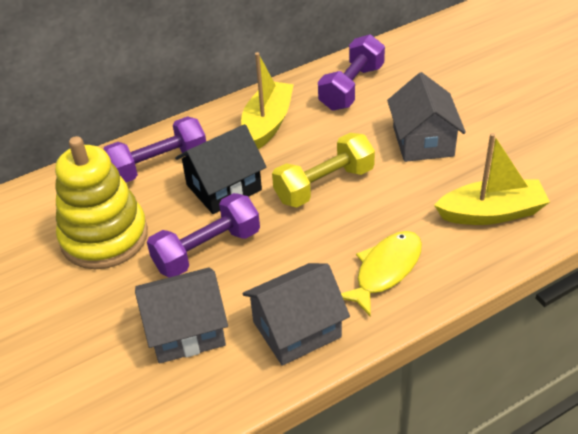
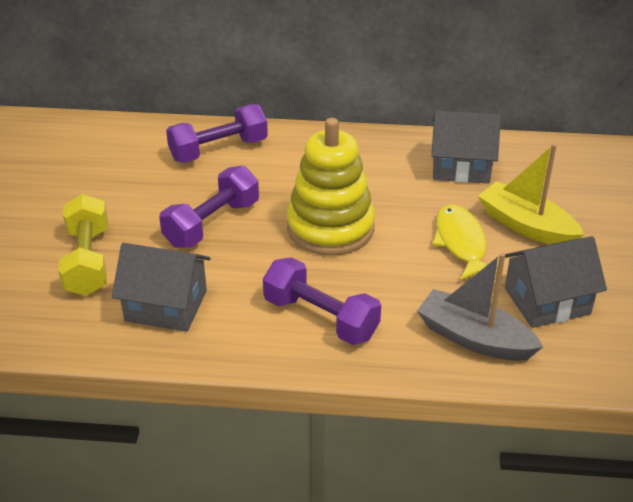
black house: 1 -> 0
grey boat: 0 -> 1
yellow boat: 2 -> 1

